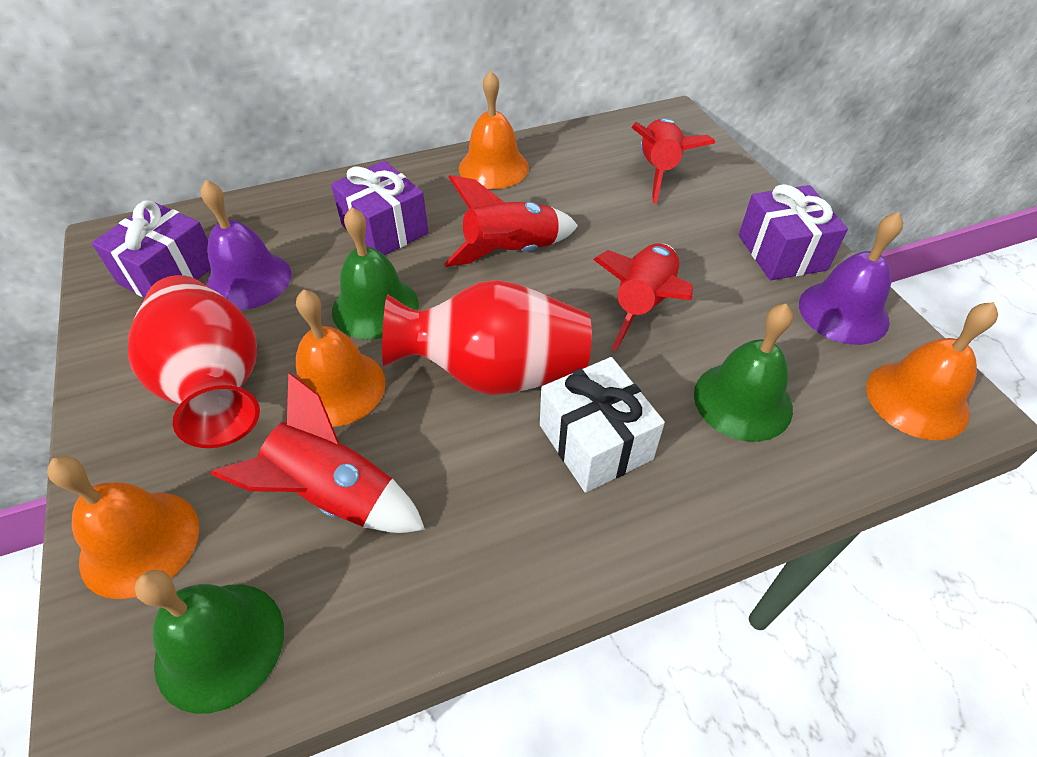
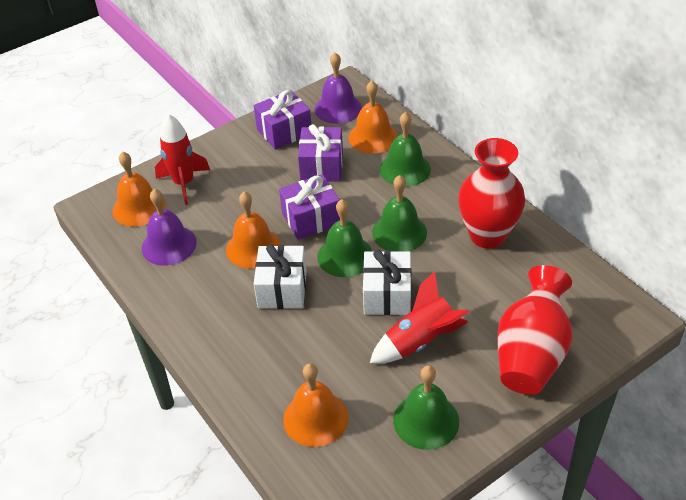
green bell: 3 -> 4
red rocket: 4 -> 2
white gift: 1 -> 2

